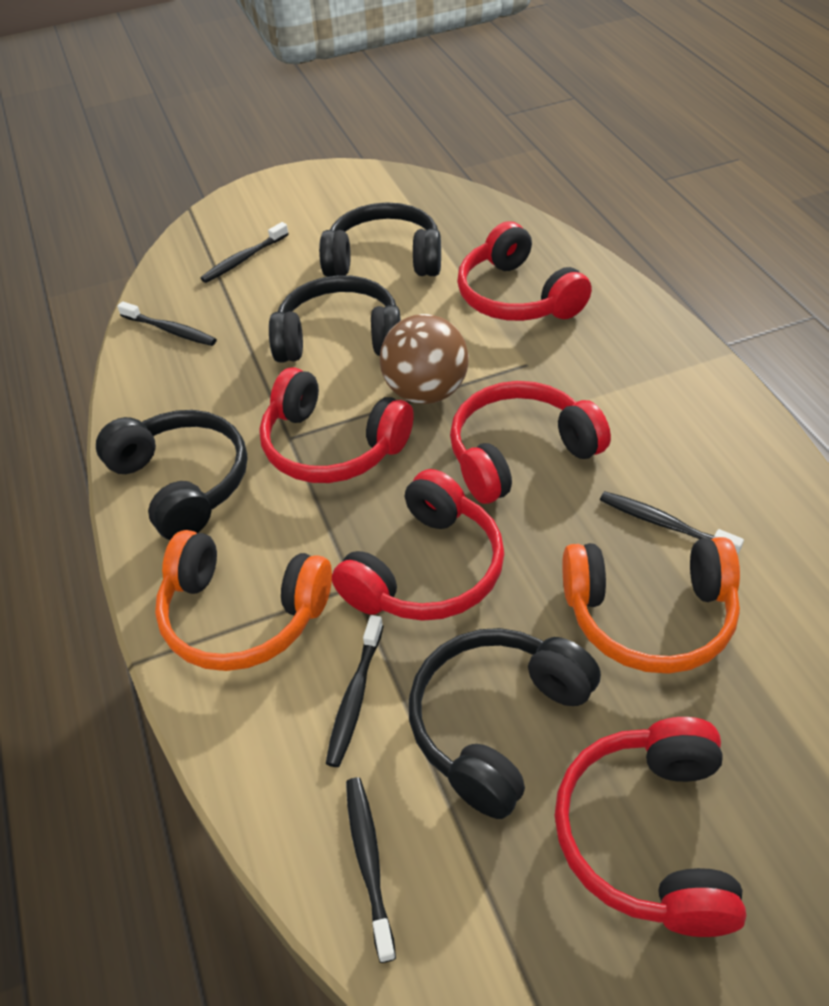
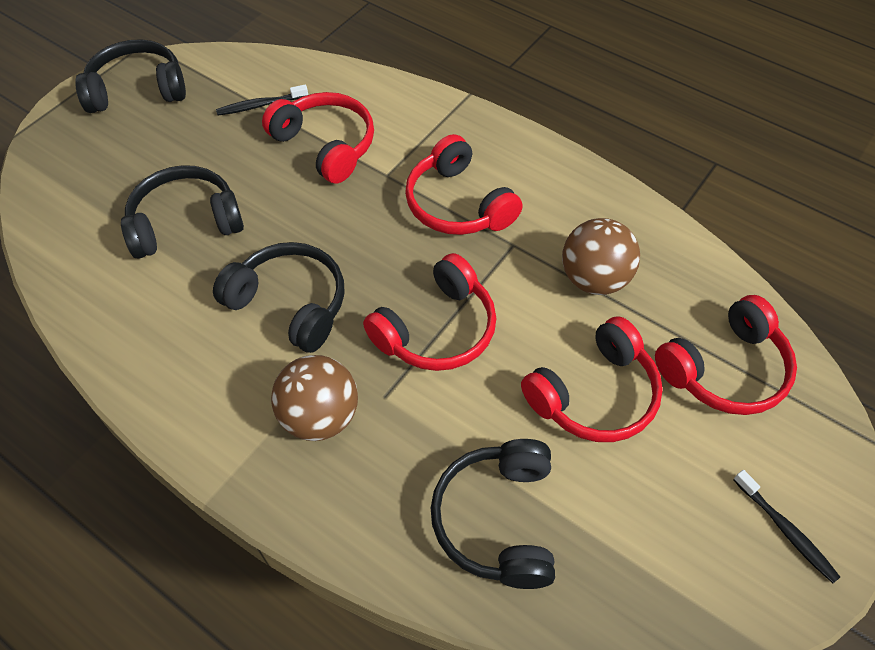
black toothbrush: 5 -> 2
brown ball: 1 -> 2
orange headphones: 2 -> 0

